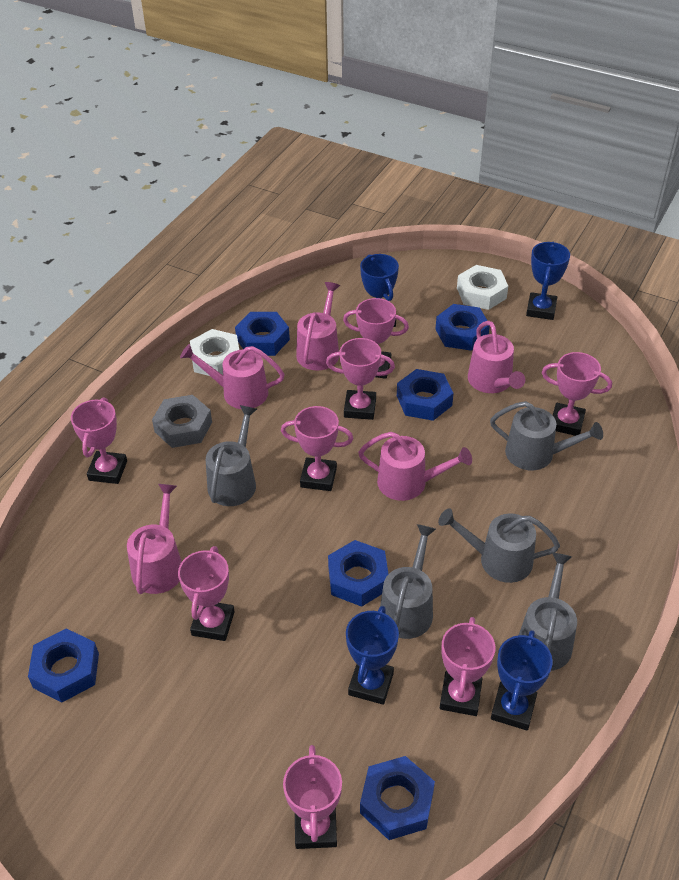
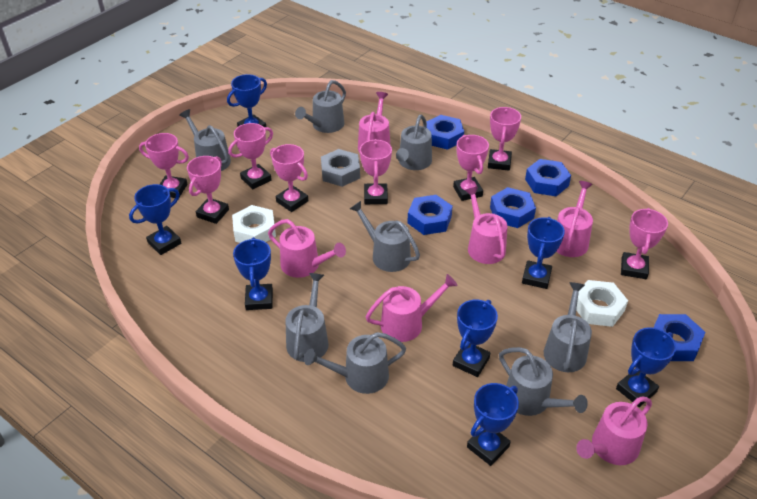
blue nut: 6 -> 5
blue trophy: 4 -> 7
grey watering can: 5 -> 8
pink watering can: 5 -> 6

